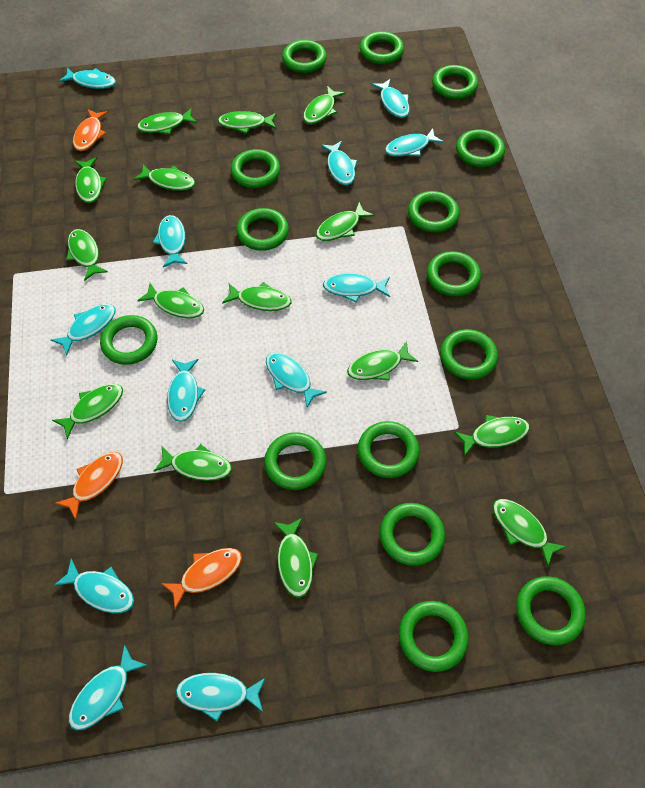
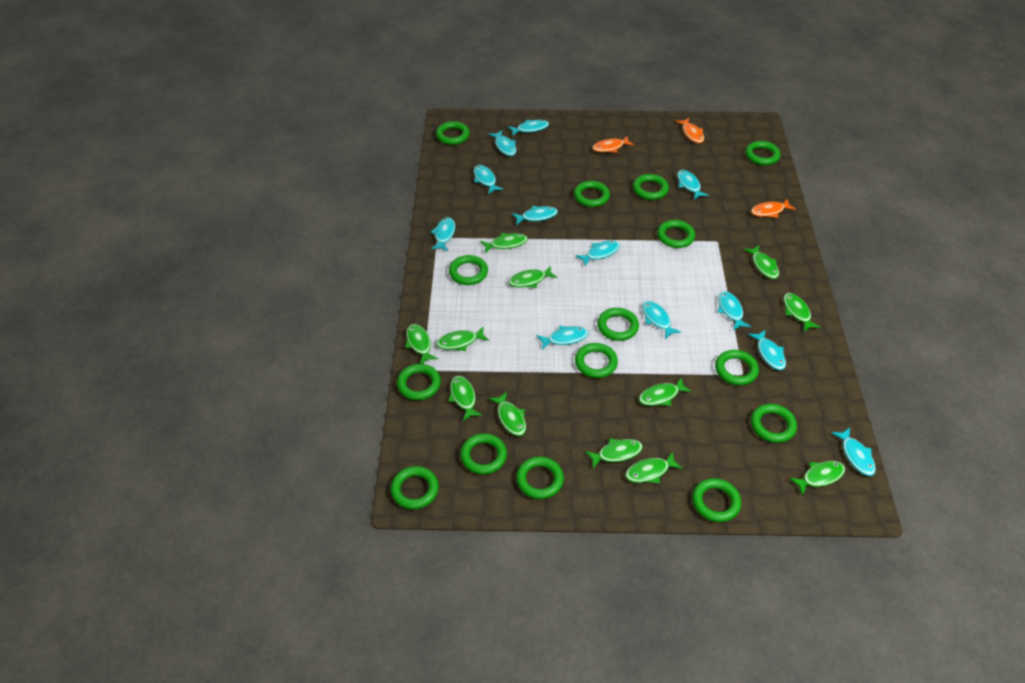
green fish: 15 -> 12

